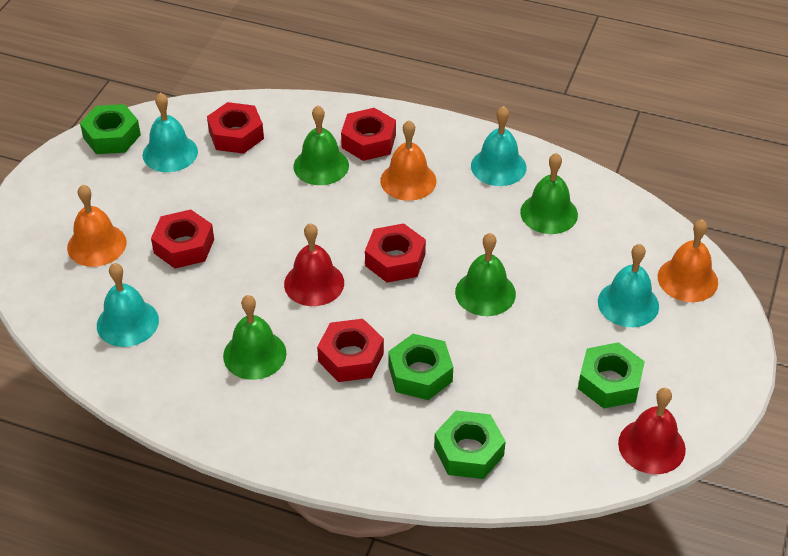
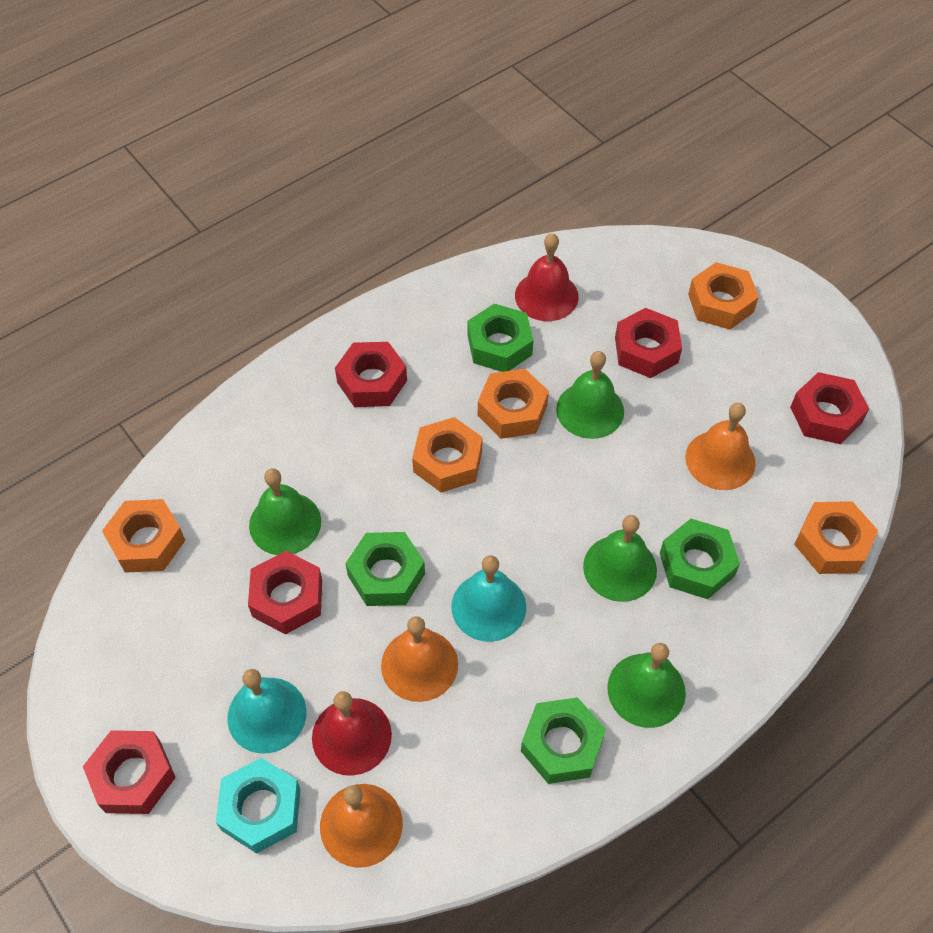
orange nut: 0 -> 5
turquoise bell: 4 -> 2
turquoise nut: 0 -> 1

